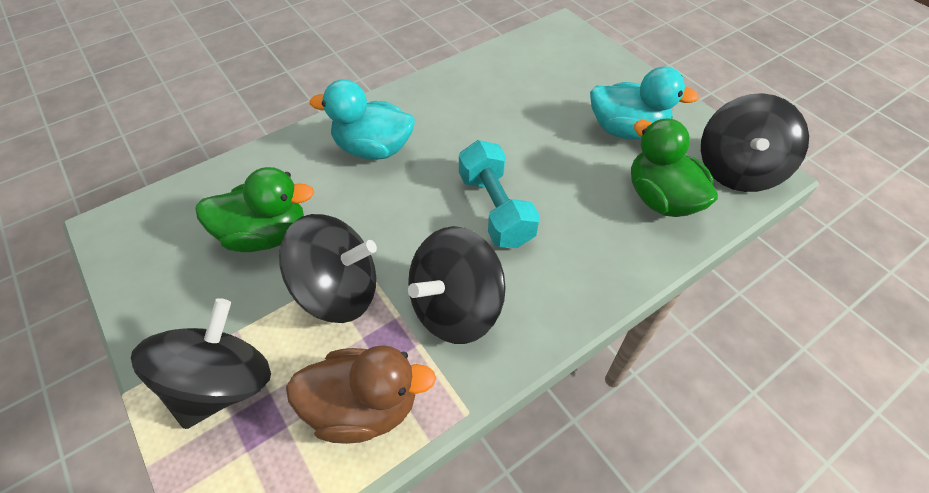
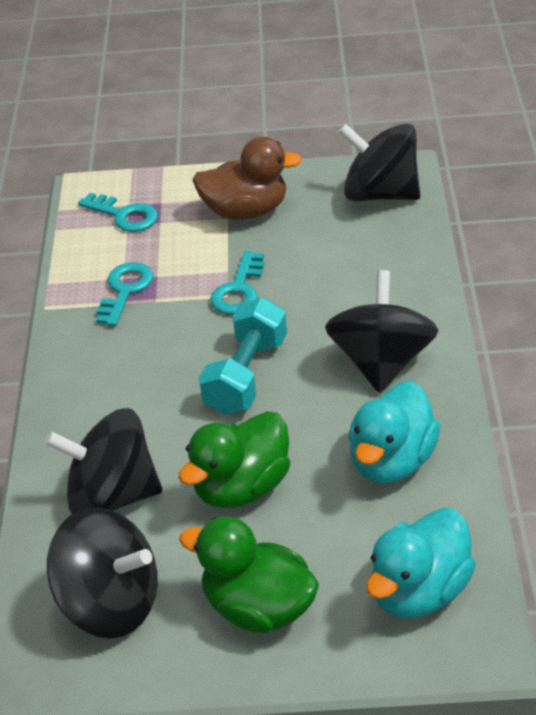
turquoise key: 0 -> 3

